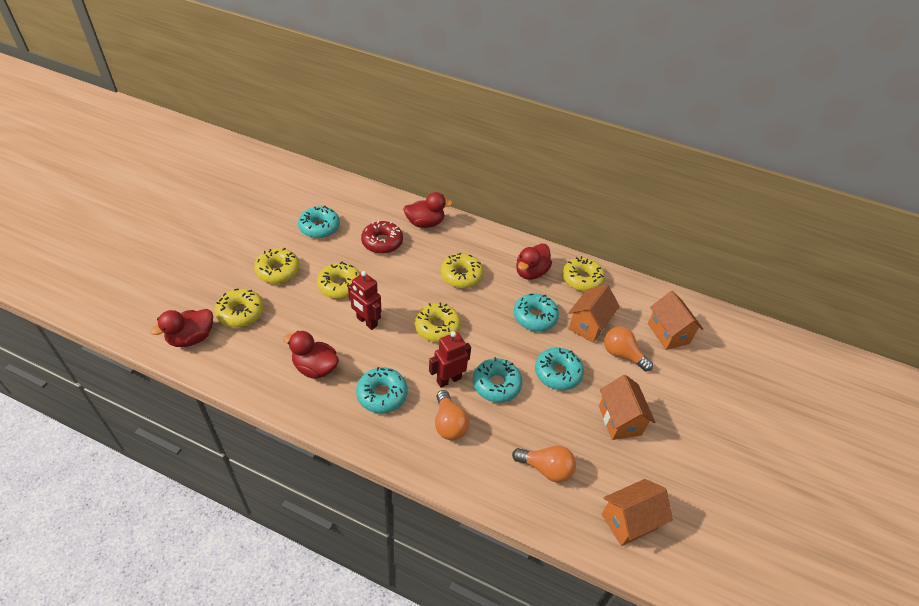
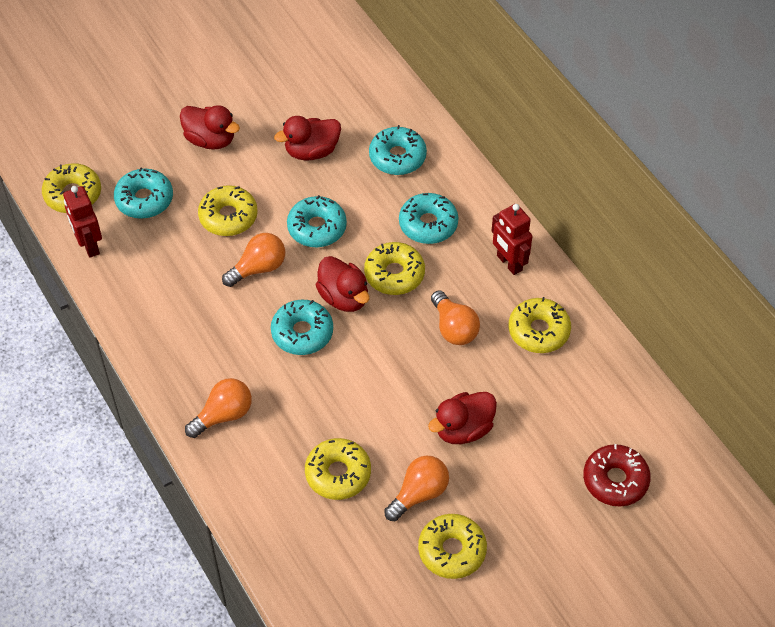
orange house: 4 -> 0
orange light bulb: 3 -> 4

